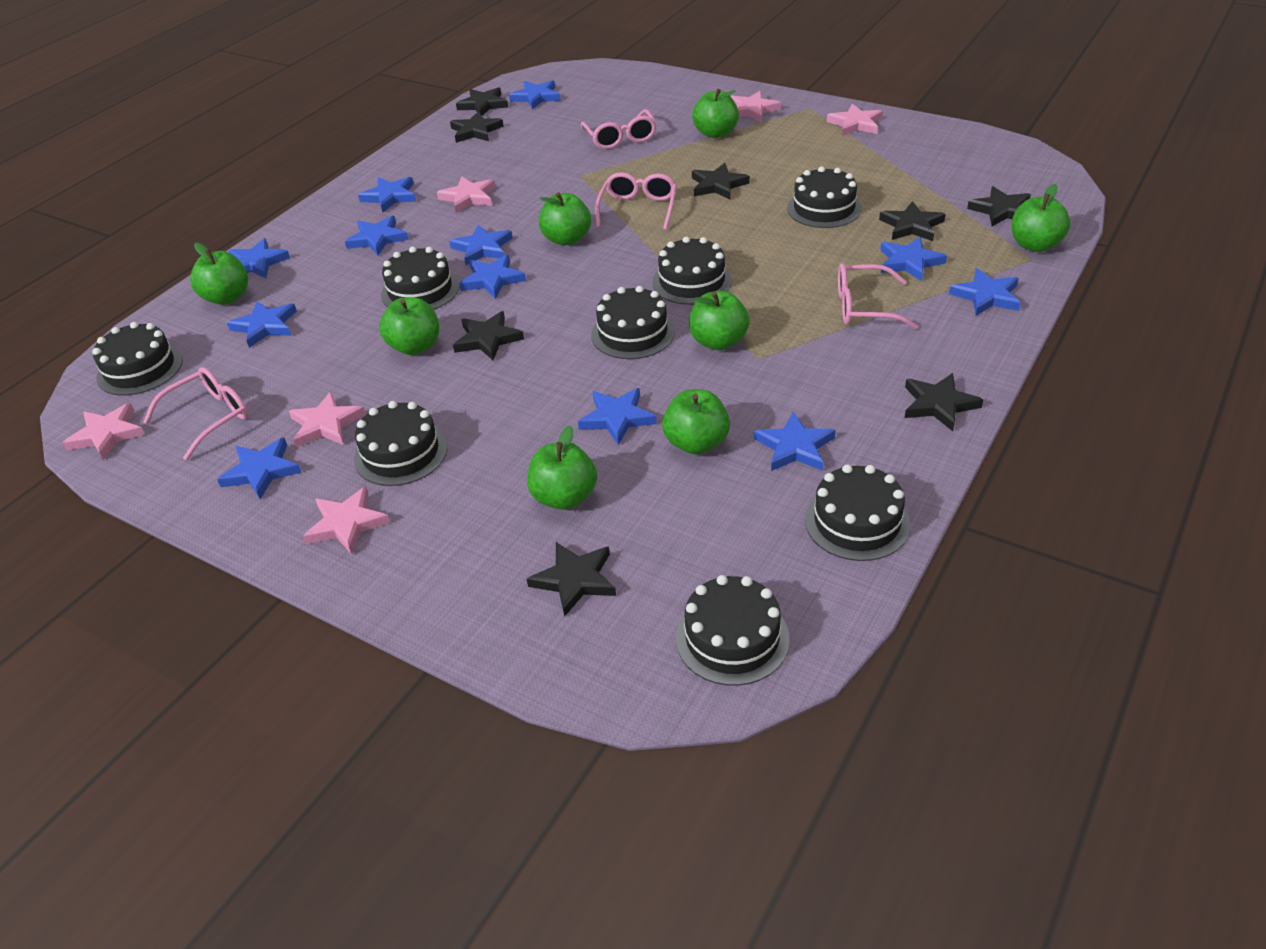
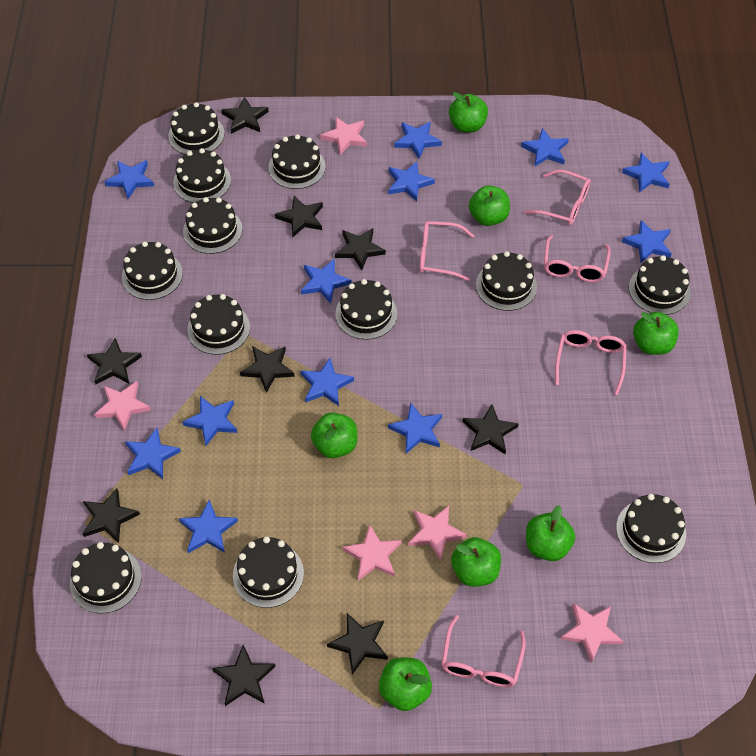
black cake: 8 -> 12
black star: 8 -> 9
green apple: 8 -> 7
pink glasses: 4 -> 5
pink star: 6 -> 5

